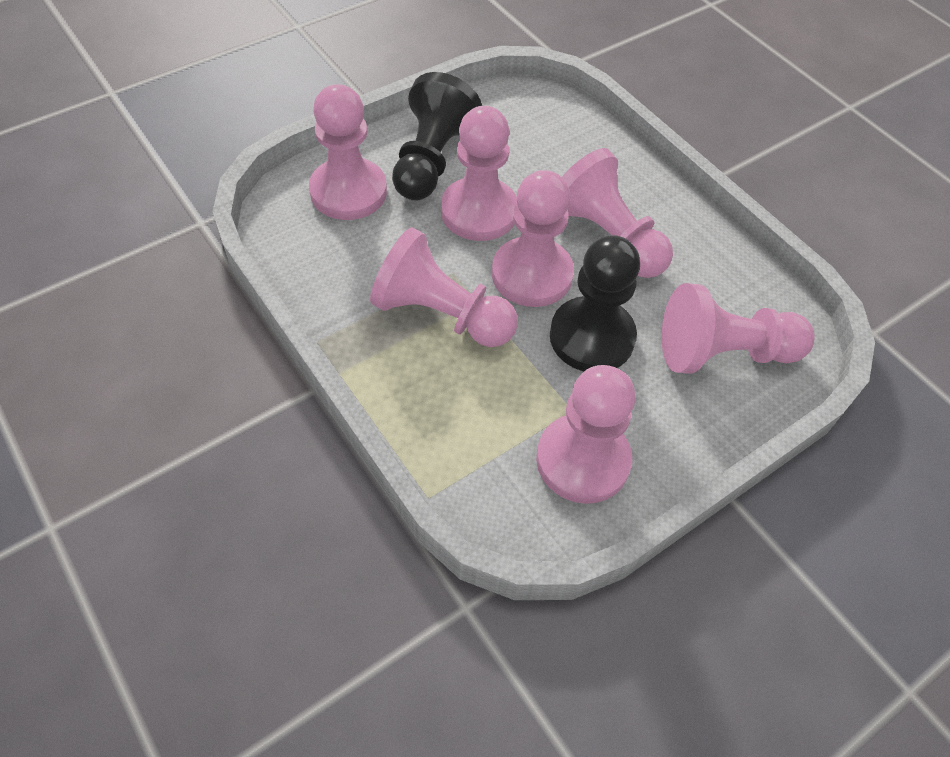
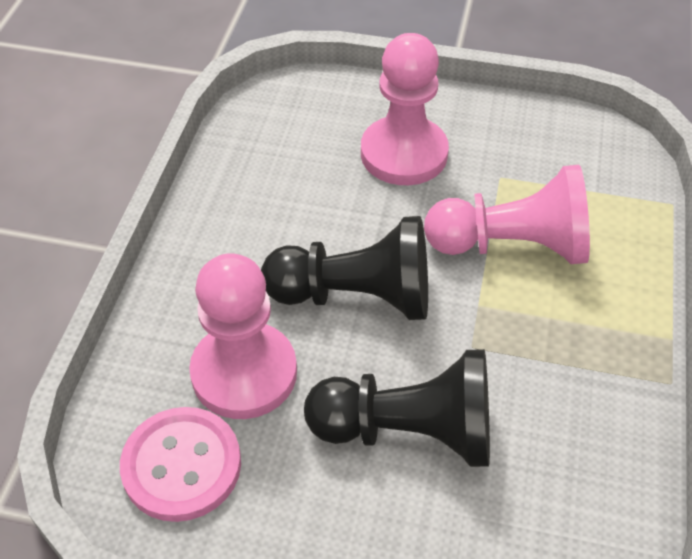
pink button: 0 -> 1
pink pawn: 7 -> 3

